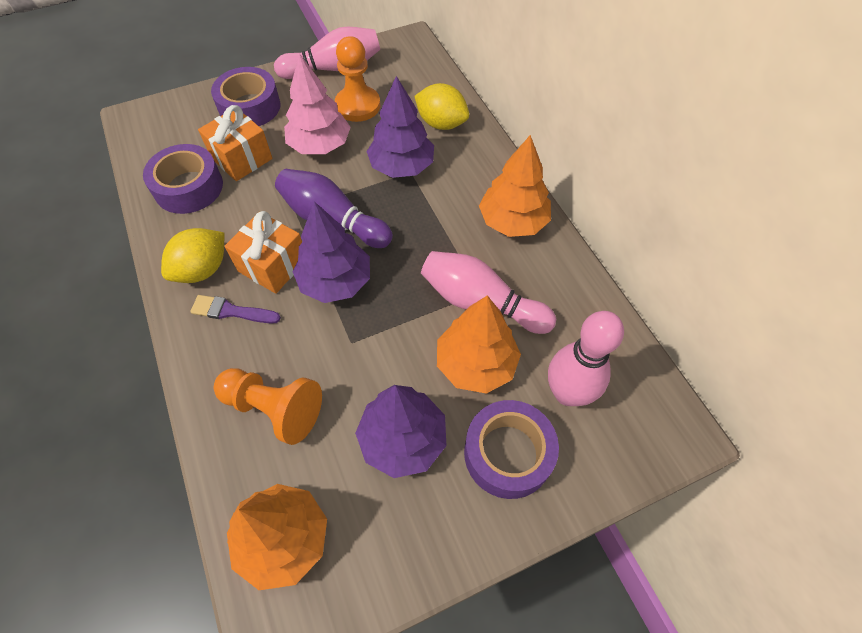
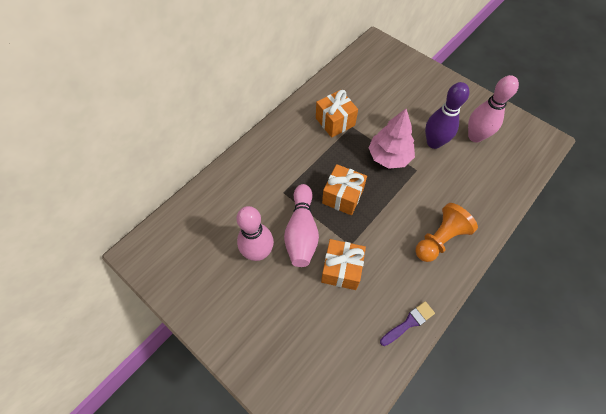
orange gift: 2 -> 3
orange pawn: 2 -> 1
orange tree: 3 -> 0
purple tape: 3 -> 0
purple tree: 3 -> 0
yellow lemon: 2 -> 0

